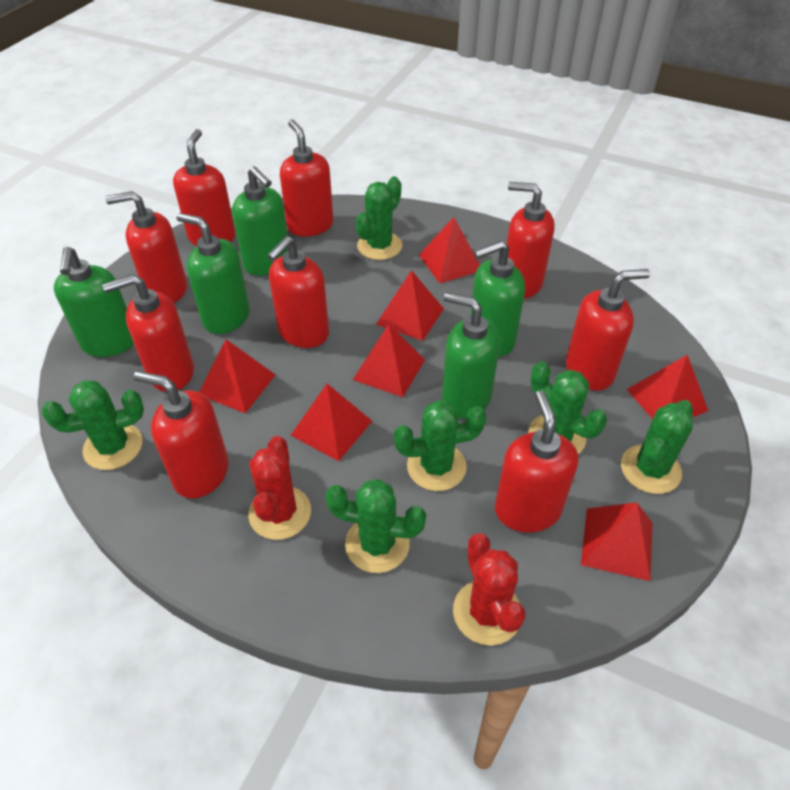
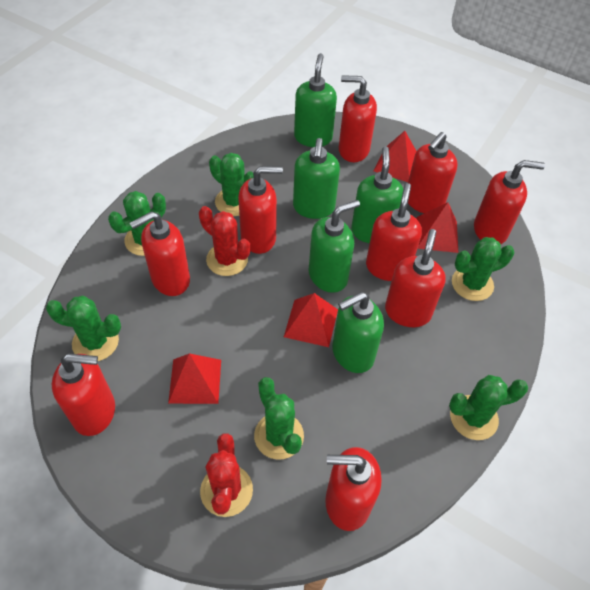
red pyramid: 7 -> 4

